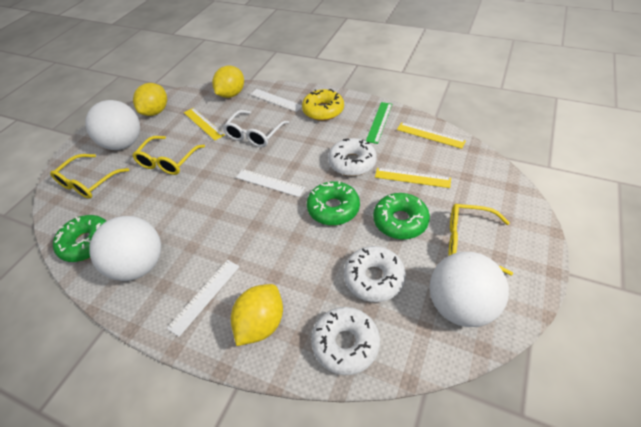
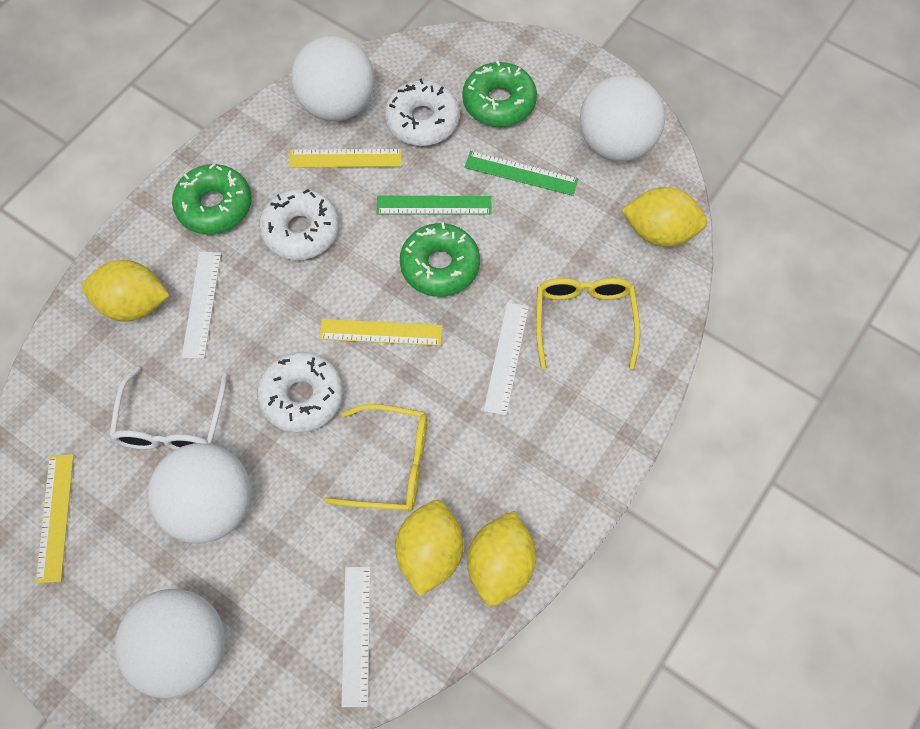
green ruler: 1 -> 2
white ball: 3 -> 4
yellow donut: 1 -> 0
yellow glasses: 3 -> 2
yellow lemon: 3 -> 4

